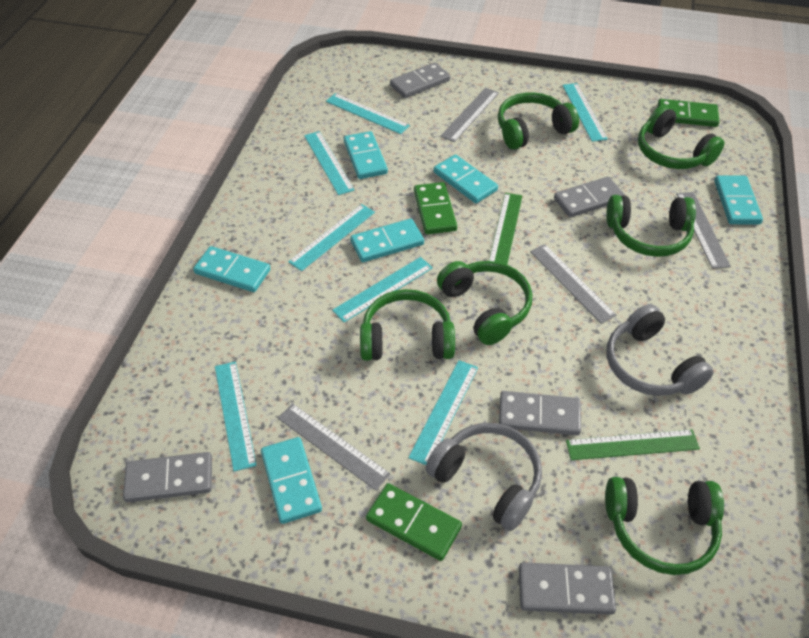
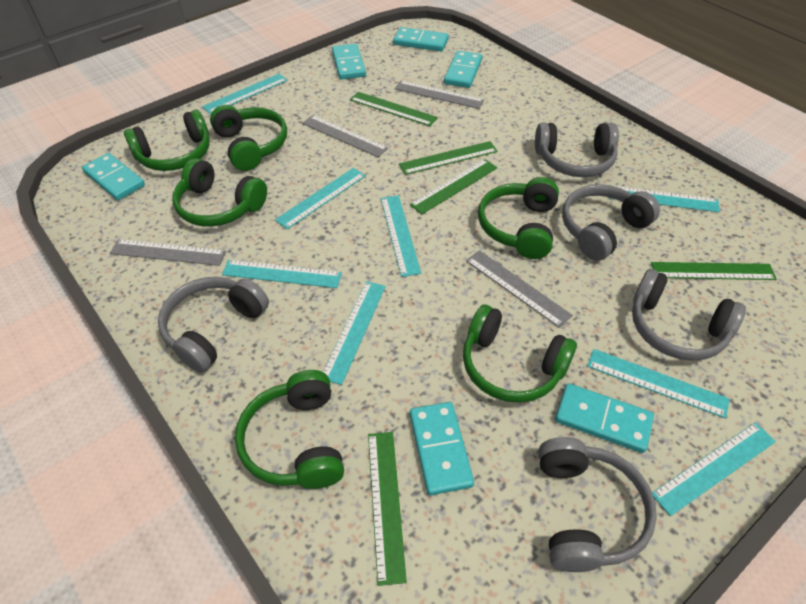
green domino: 3 -> 0
green ruler: 2 -> 5
grey domino: 5 -> 0
grey headphones: 2 -> 5
turquoise ruler: 7 -> 8

